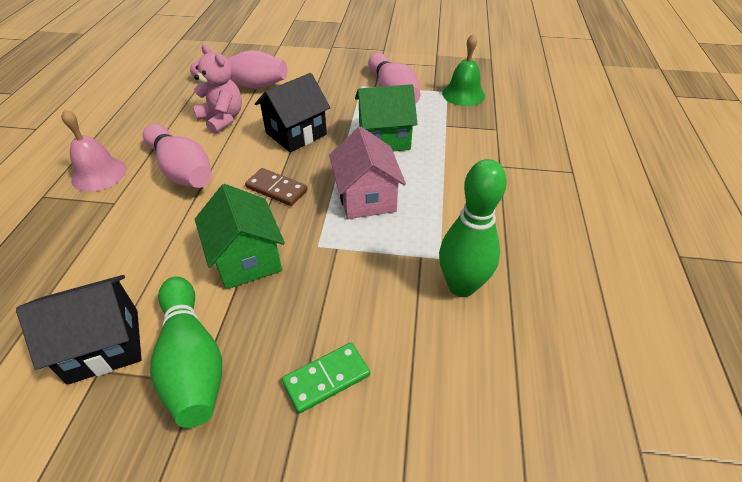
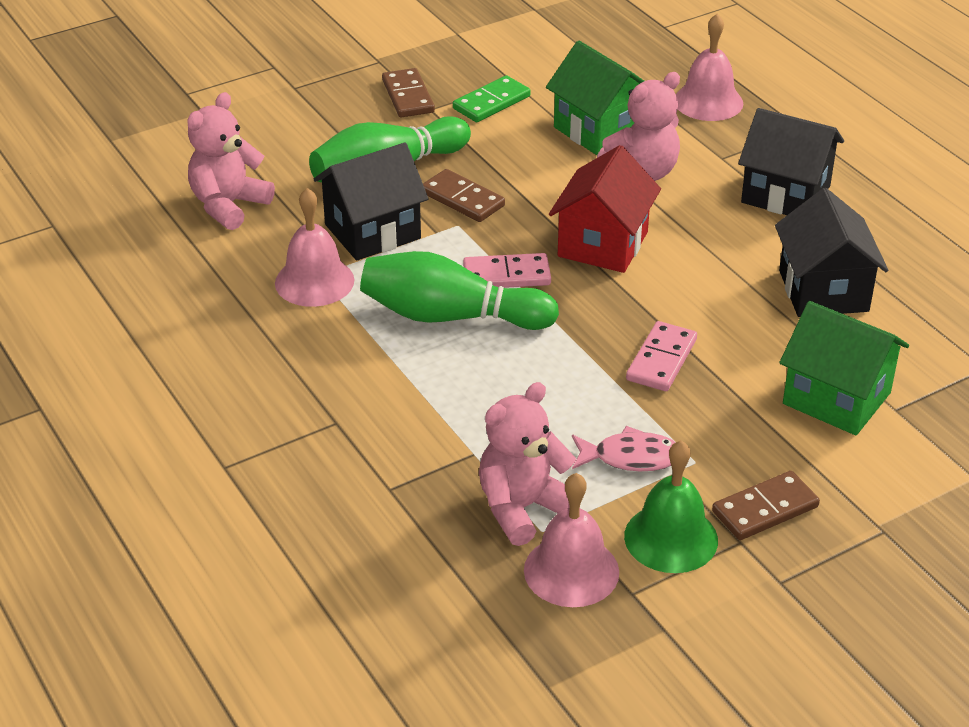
black house: 2 -> 3
brown domino: 1 -> 3
pink bell: 1 -> 3
pink bowling pin: 3 -> 0
pink domino: 0 -> 2
pink fish: 0 -> 1
pink house: 1 -> 0
pink teddy bear: 1 -> 3
red house: 0 -> 1

